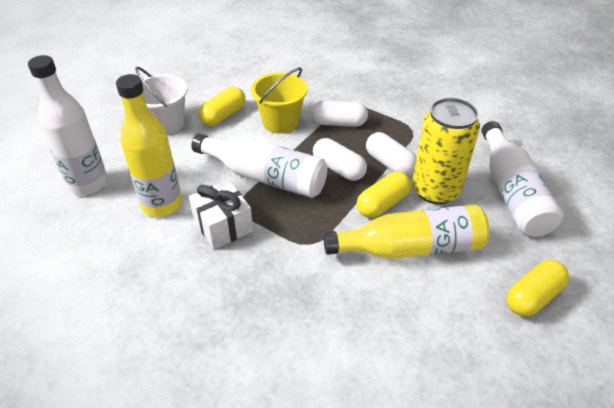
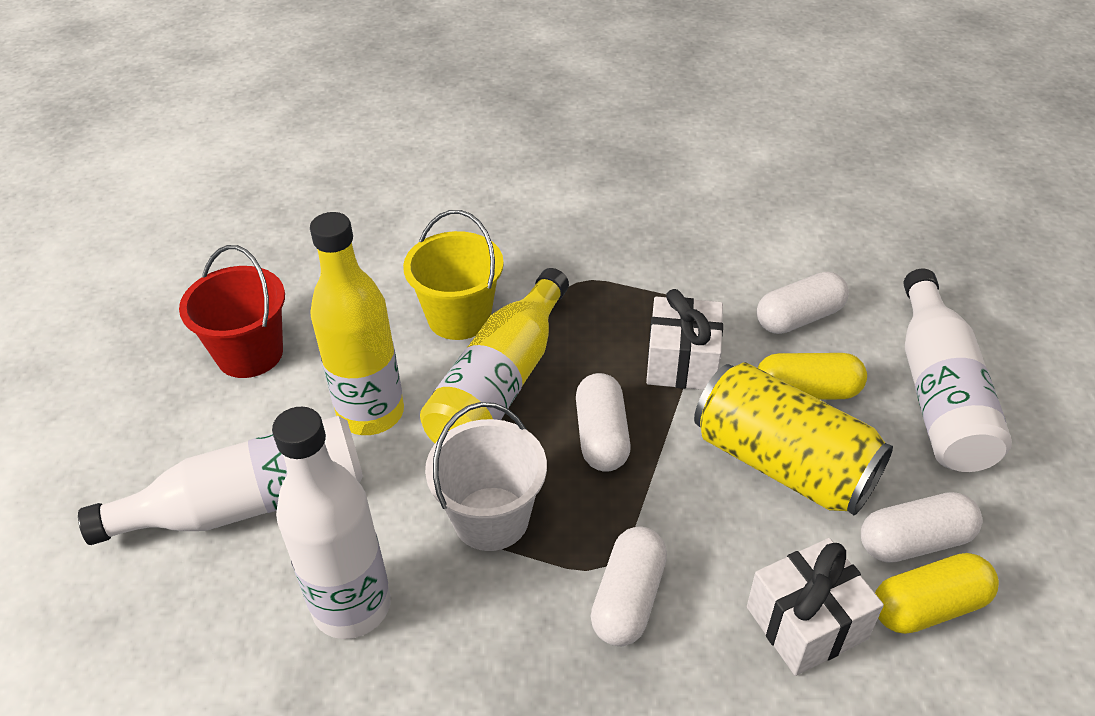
red bucket: 0 -> 1
white capsule: 3 -> 4
white gift: 1 -> 2
yellow capsule: 3 -> 2

